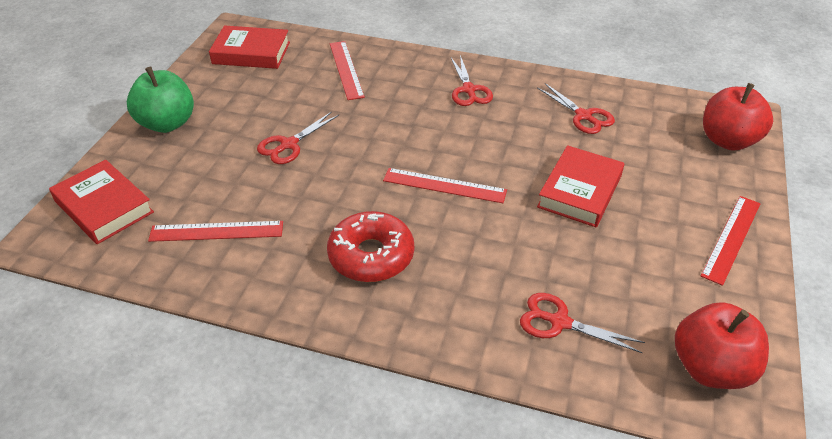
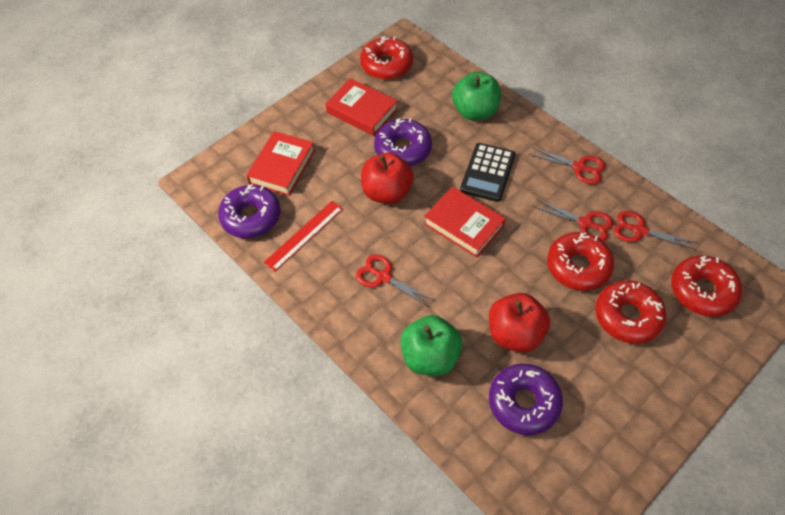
black calculator: 0 -> 1
green apple: 1 -> 2
purple donut: 0 -> 3
red donut: 1 -> 4
red ruler: 4 -> 1

